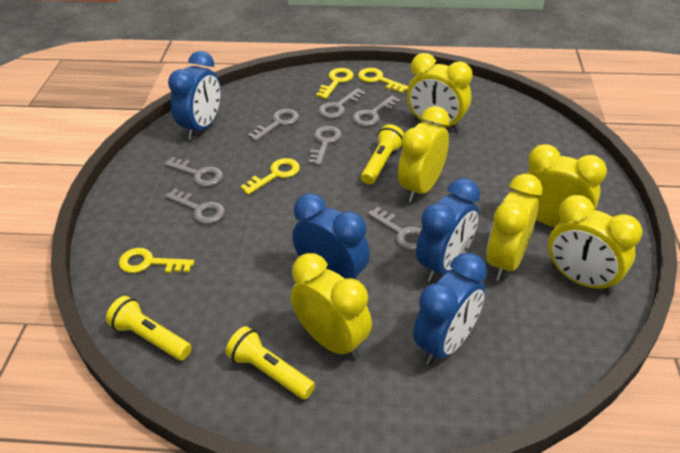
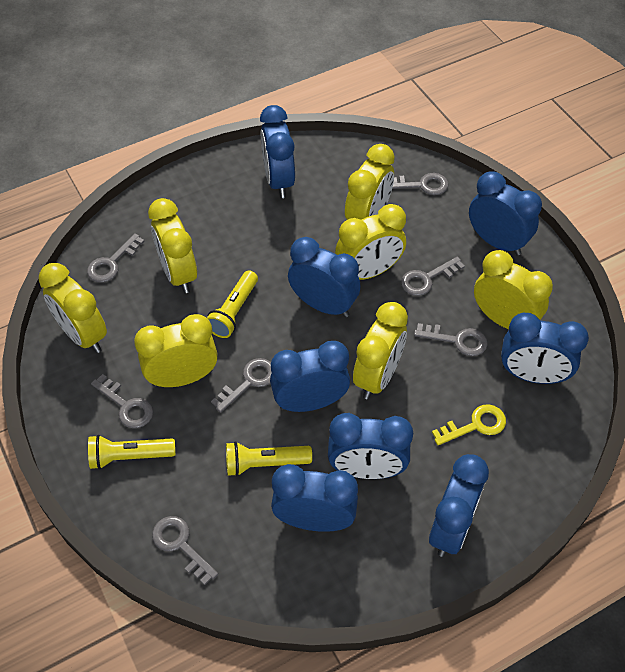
blue clock: 4 -> 8
yellow clock: 6 -> 7
yellow key: 4 -> 1

